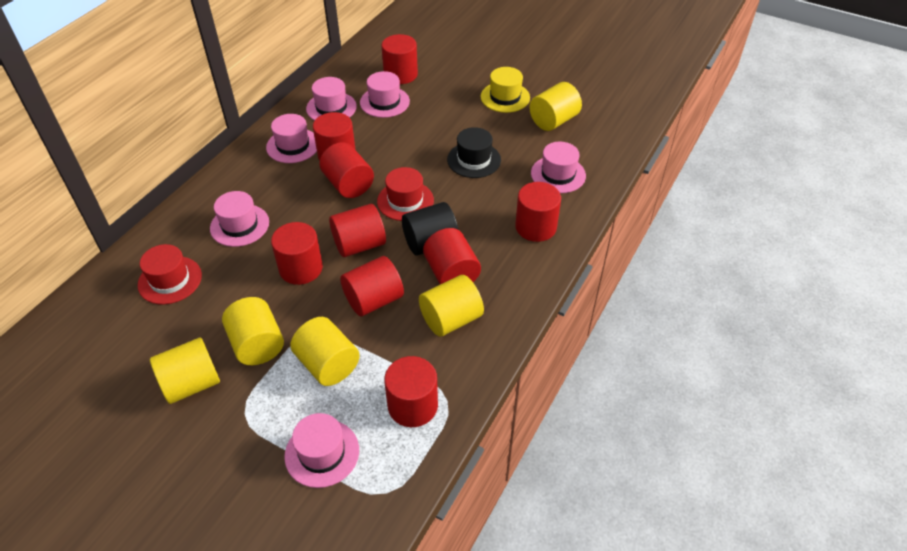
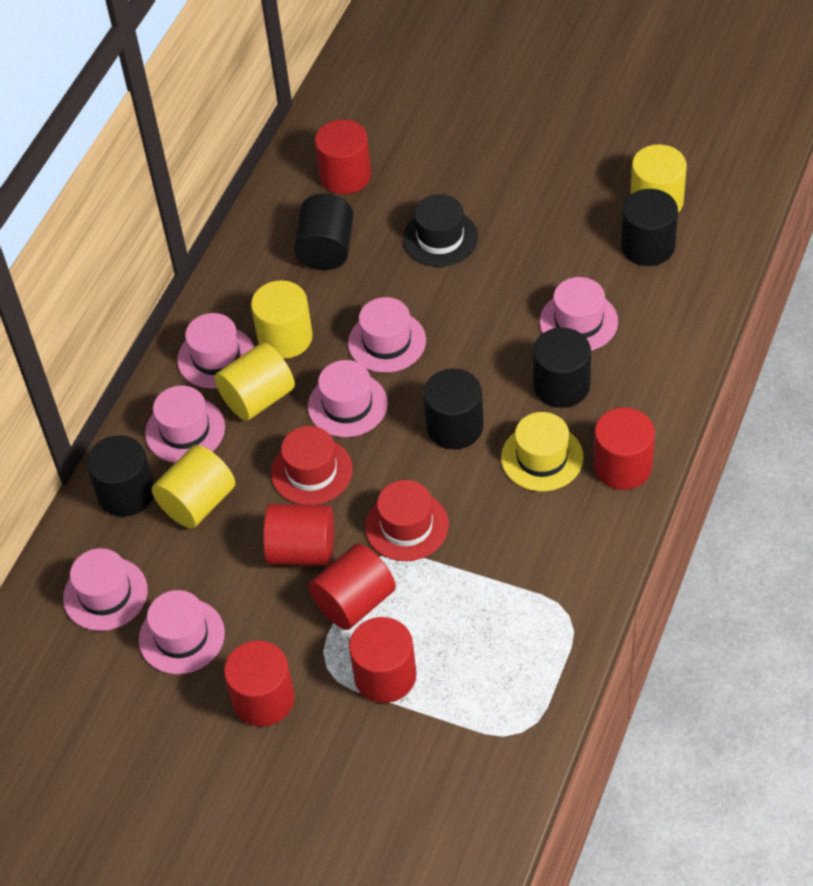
black cylinder: 1 -> 5
pink hat: 6 -> 7
red cylinder: 9 -> 6
yellow cylinder: 5 -> 4

